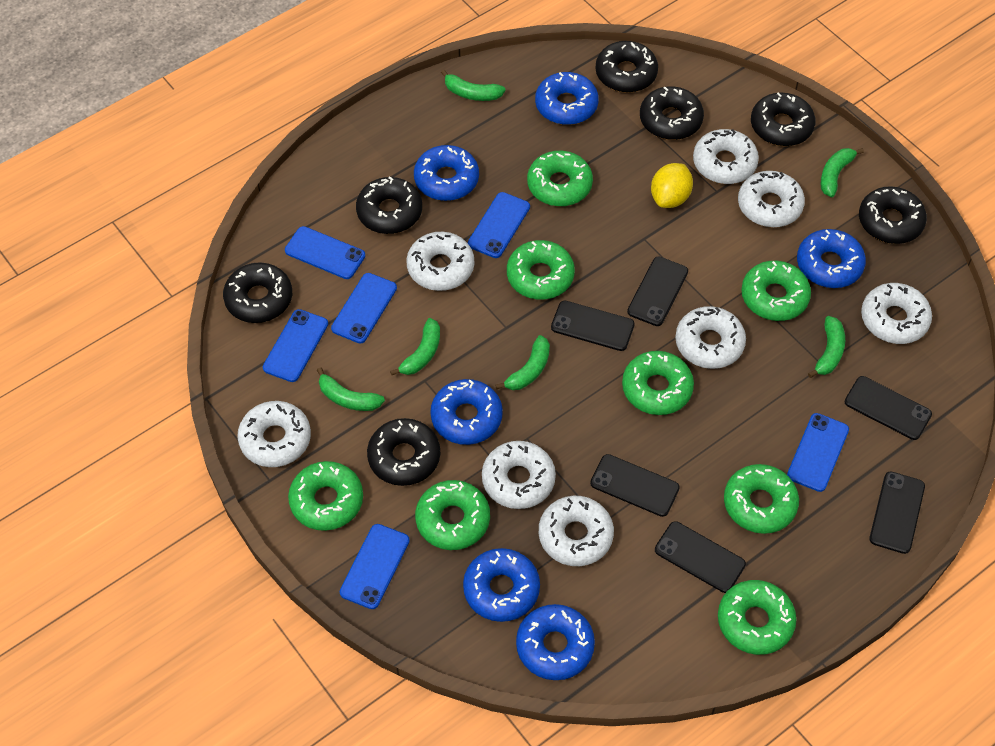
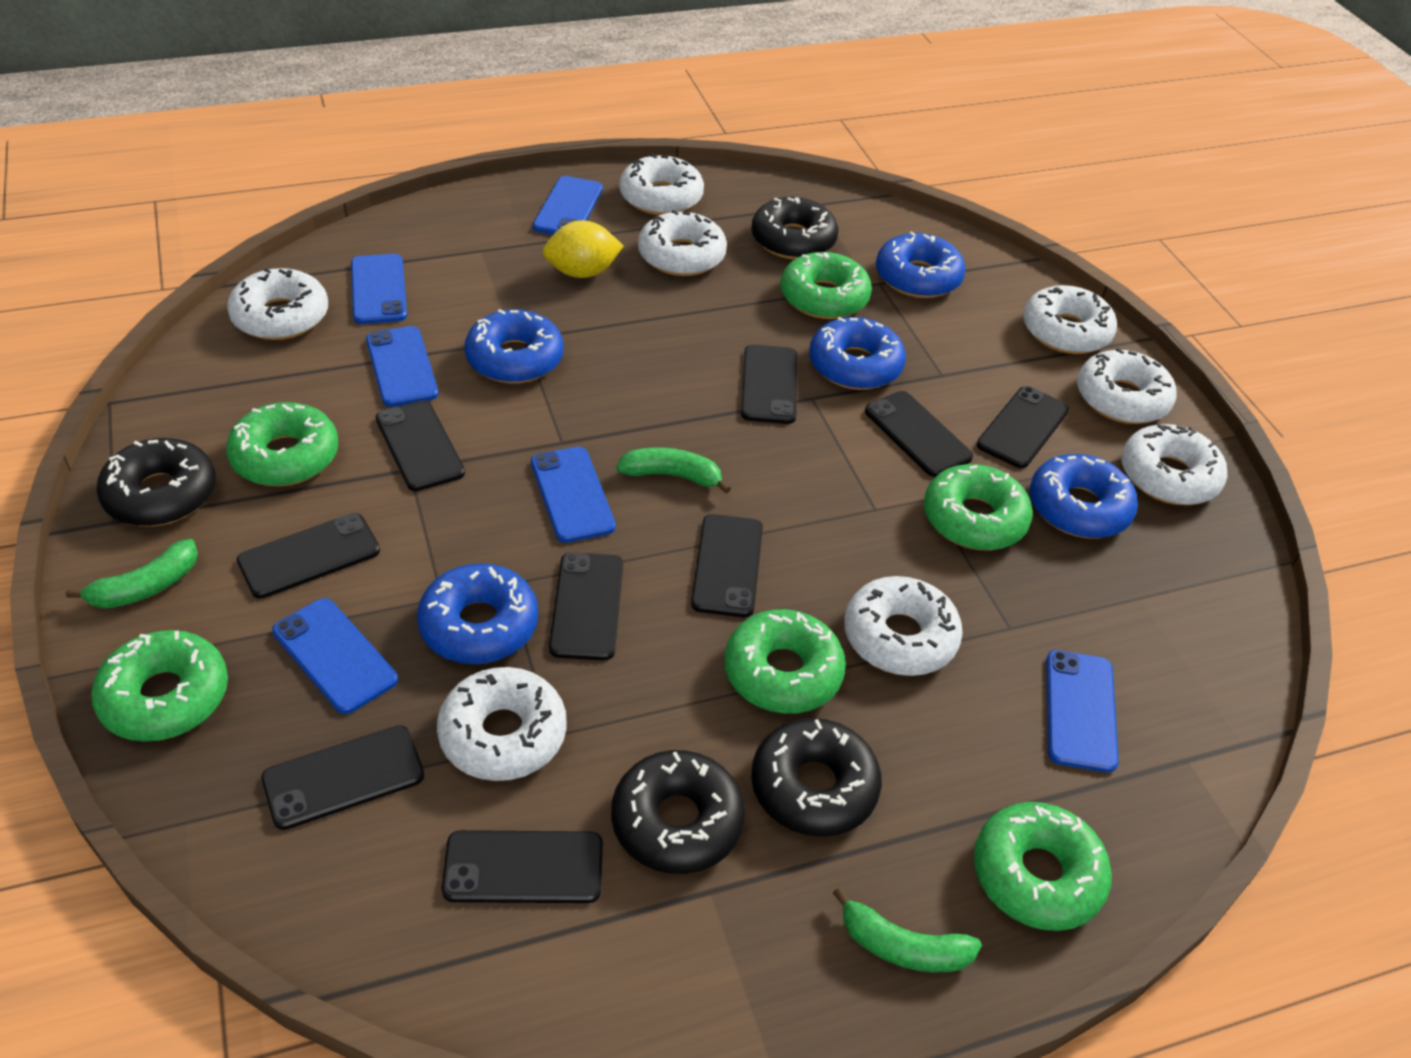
black donut: 7 -> 4
black phone: 6 -> 9
blue donut: 6 -> 5
green banana: 6 -> 3
green donut: 8 -> 6

